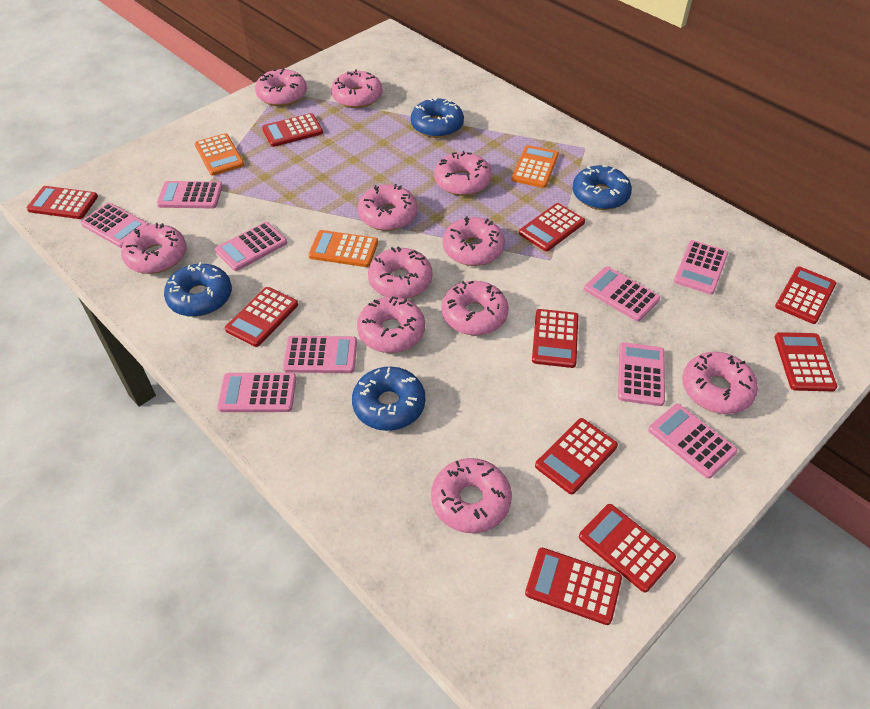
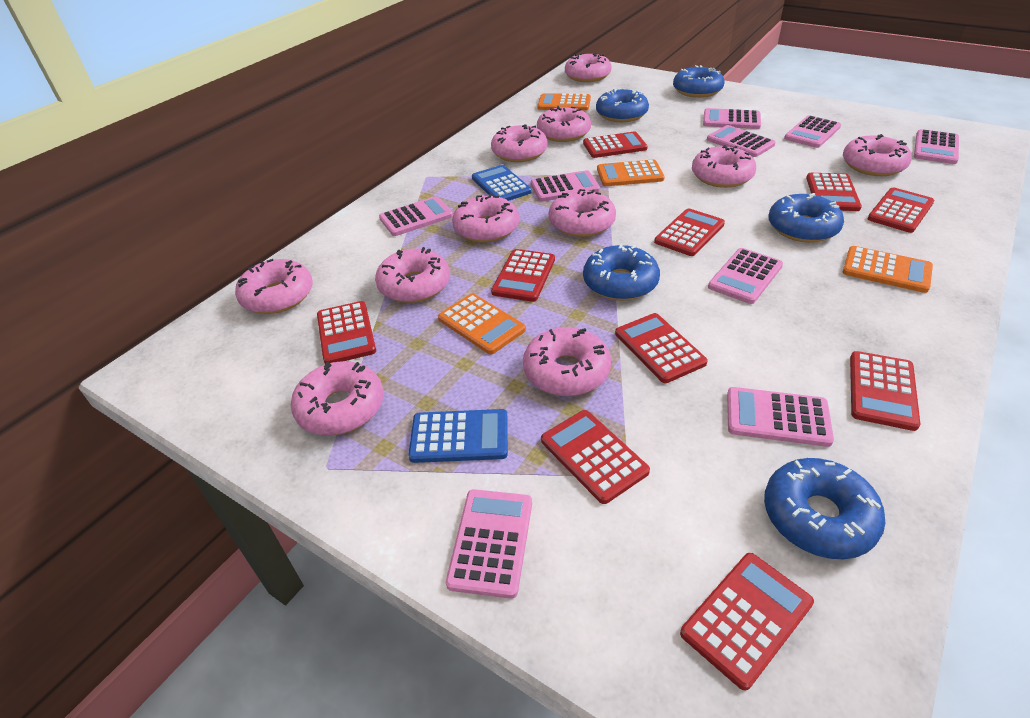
blue calculator: 0 -> 2
blue donut: 4 -> 5
orange calculator: 3 -> 4

